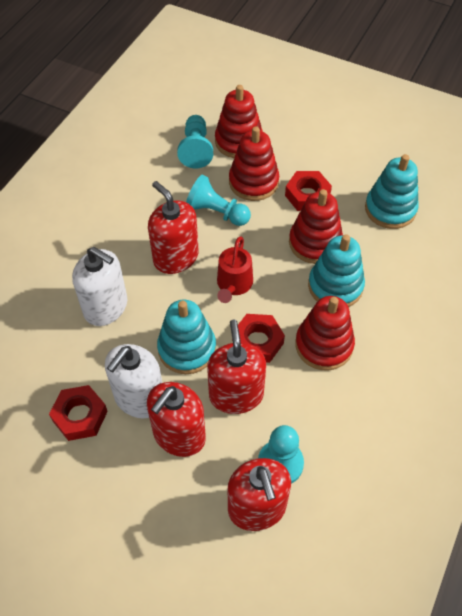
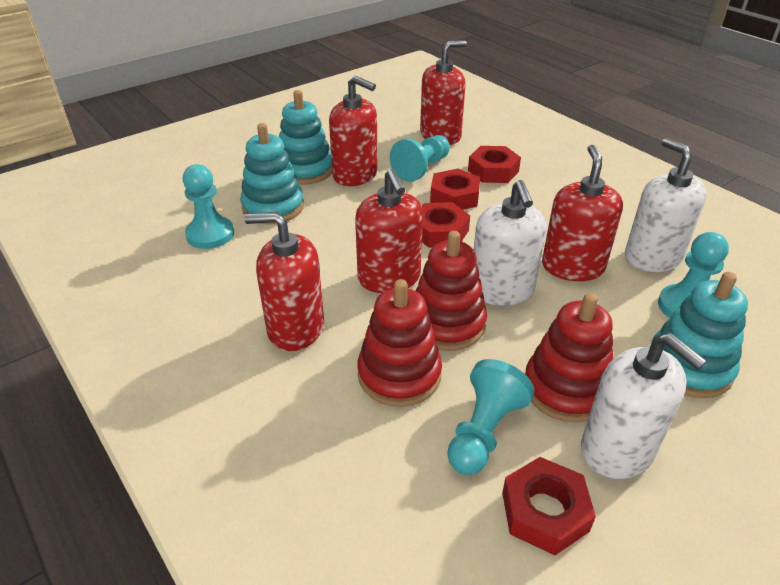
red nut: 3 -> 4
red soap dispenser: 4 -> 5
red stacking toy: 4 -> 3
red watering can: 1 -> 0
turquoise pawn: 3 -> 4
white soap dispenser: 2 -> 3

